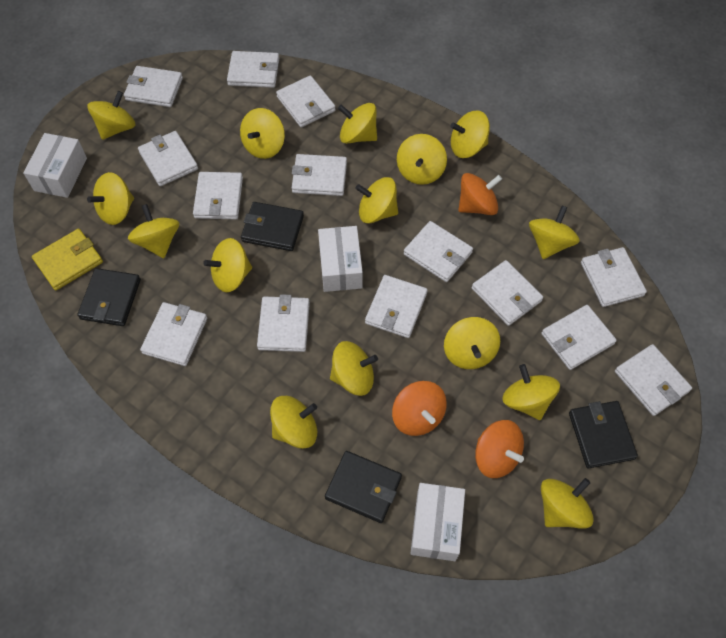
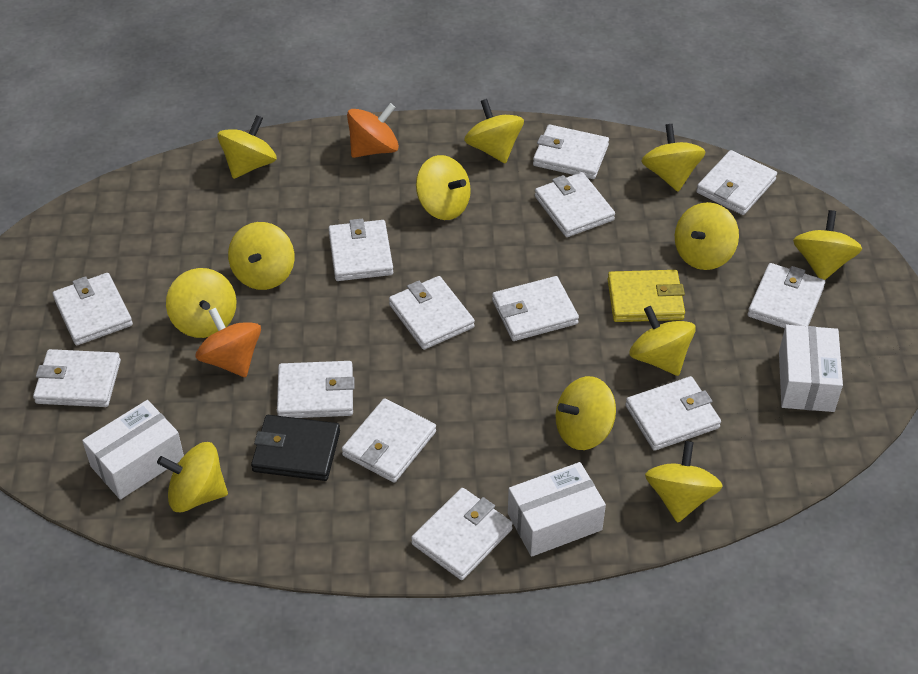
black wallet: 4 -> 1
orange spinning top: 3 -> 2
white wallet: 14 -> 13
yellow spinning top: 15 -> 12

